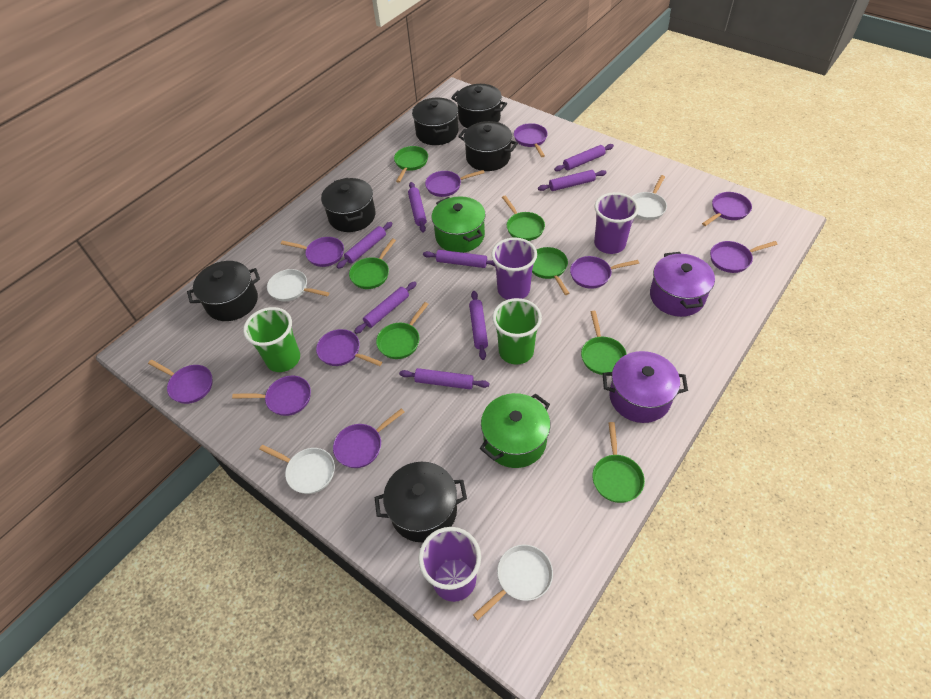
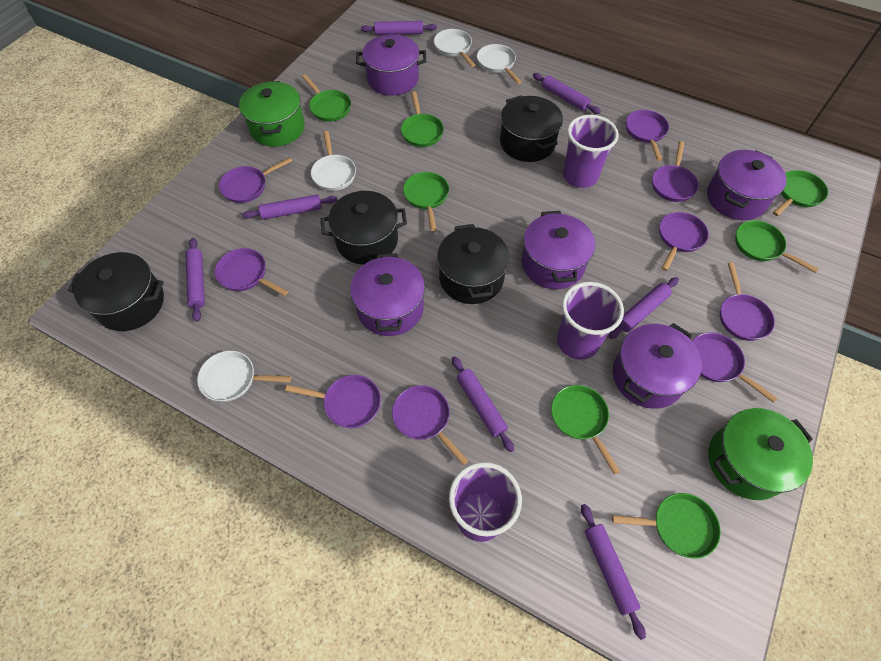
black pot: 6 -> 4
green cup: 2 -> 0
purple pan: 10 -> 9
purple pot: 2 -> 5
purple rolling pin: 8 -> 7

